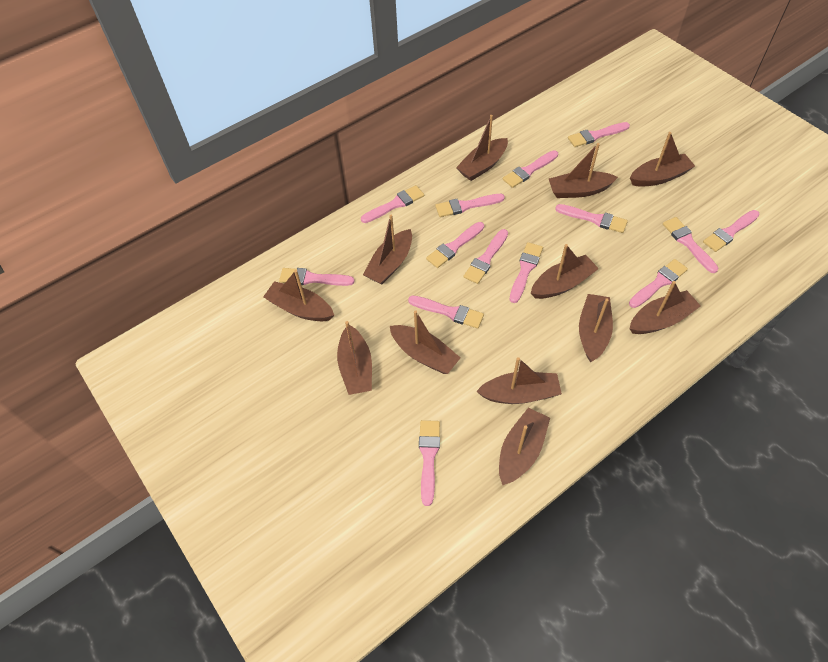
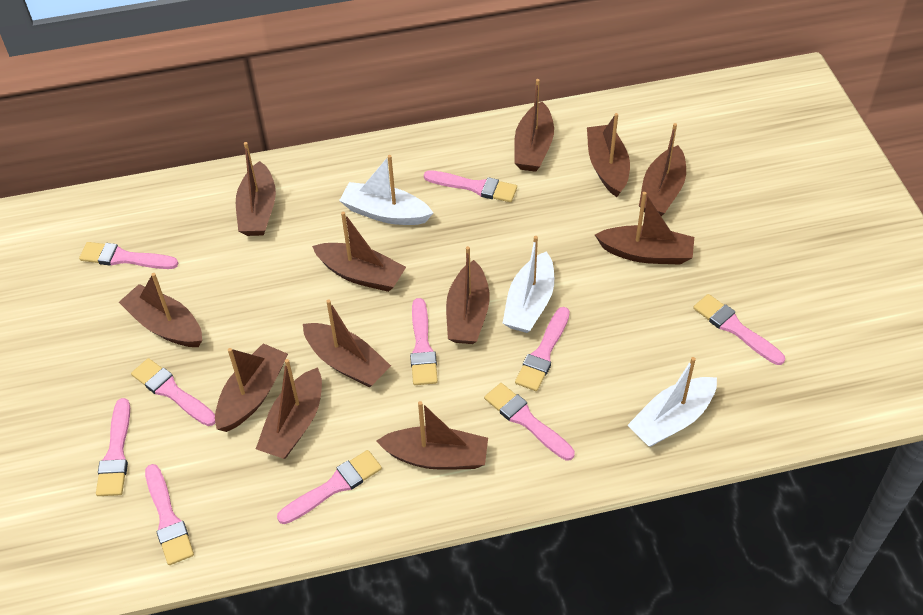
pink brush: 14 -> 10
white boat: 0 -> 3

